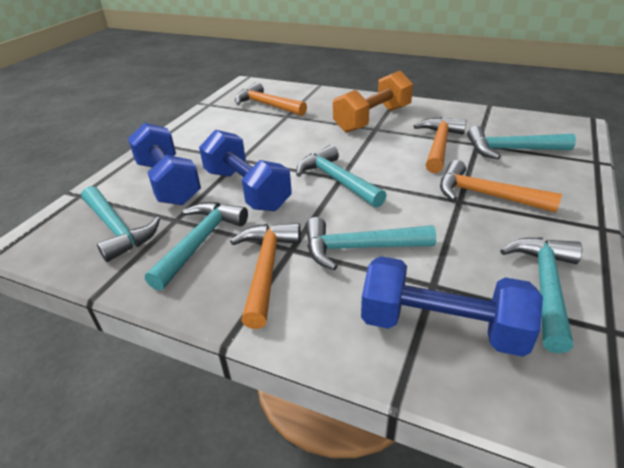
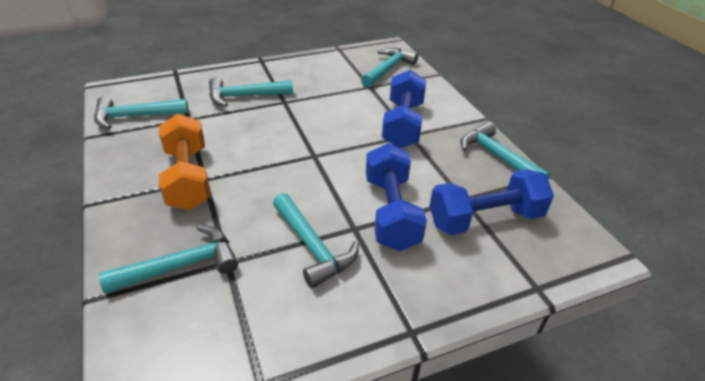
orange hammer: 4 -> 0

